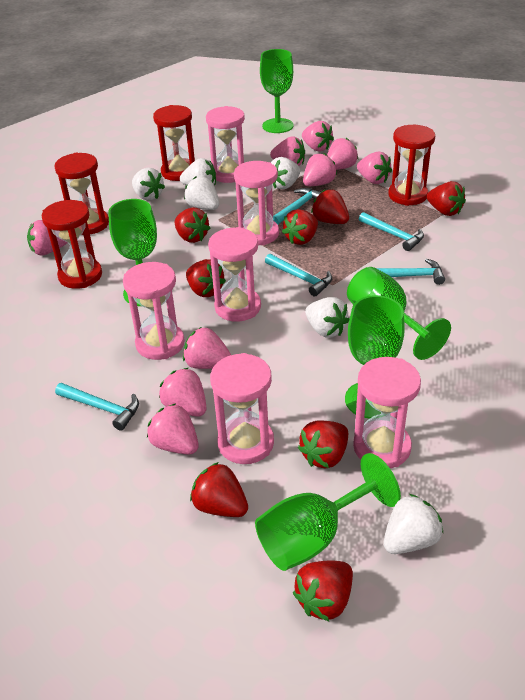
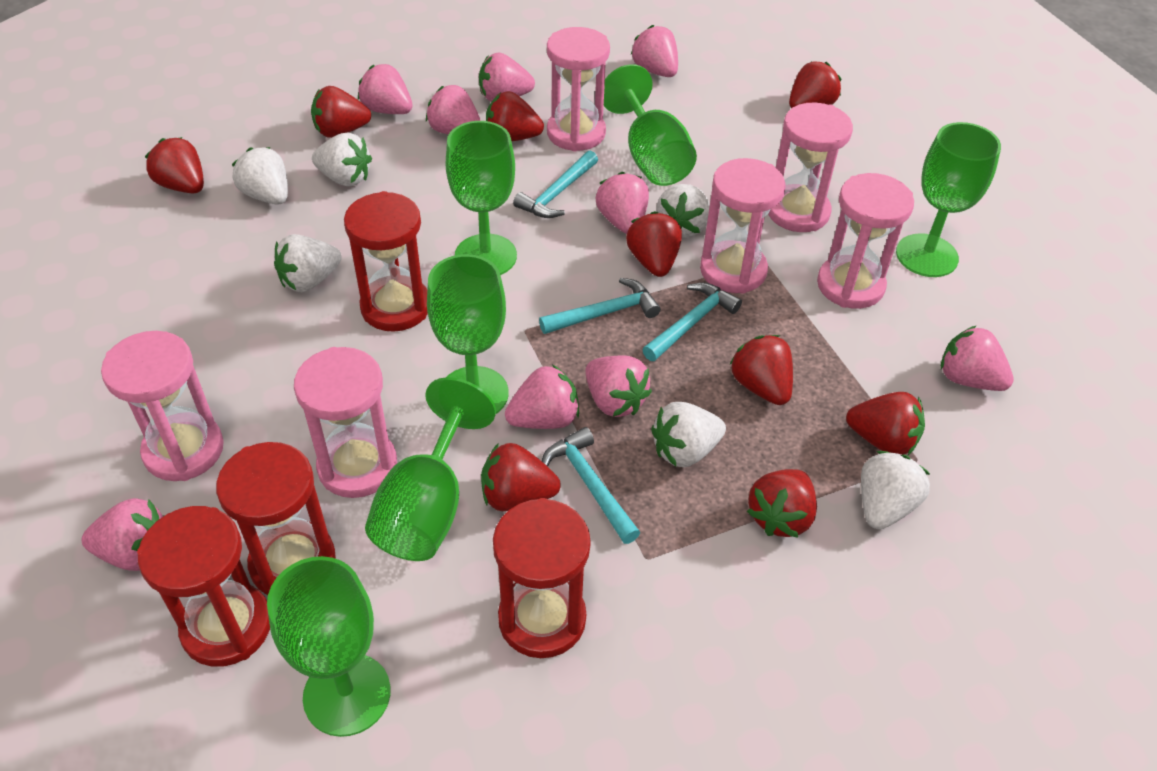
green goblet: 5 -> 6
red strawberry: 8 -> 9
turquoise hammer: 5 -> 4

